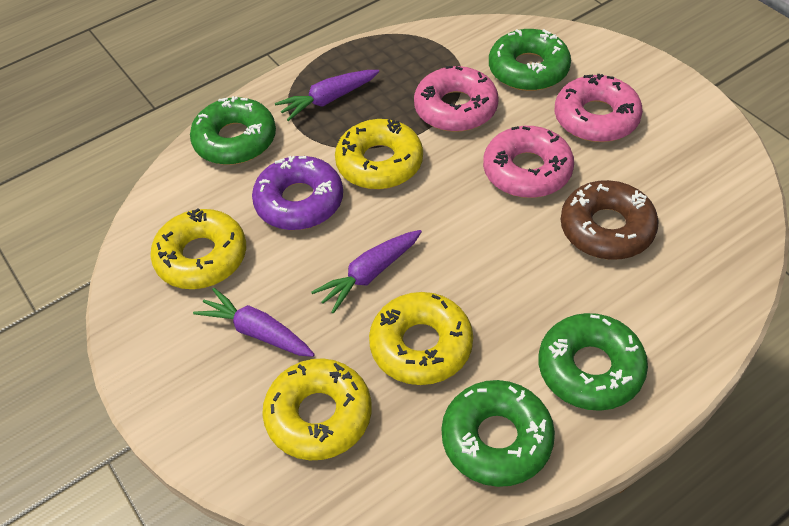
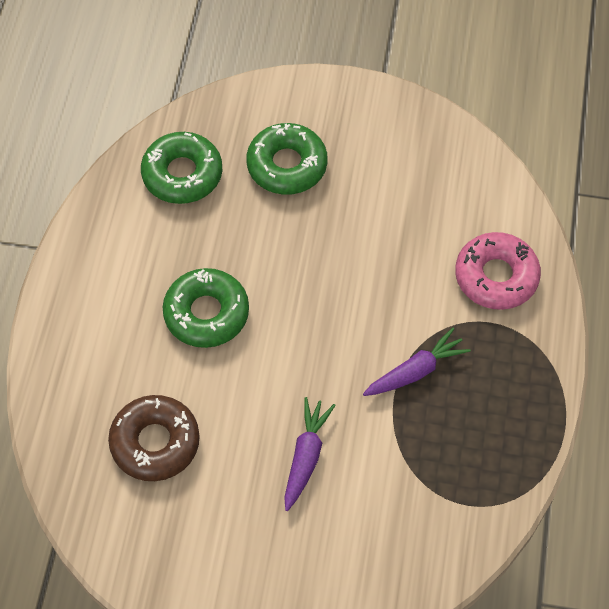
green donut: 4 -> 3
pink donut: 3 -> 1
purple carrot: 3 -> 2
purple donut: 1 -> 0
yellow donut: 4 -> 0

